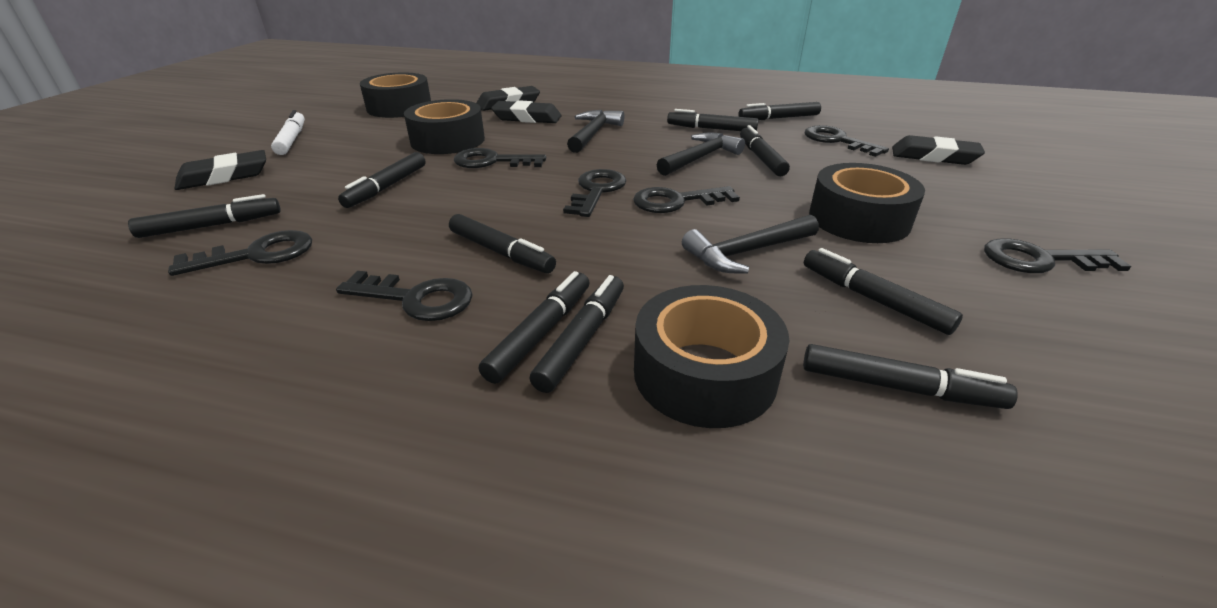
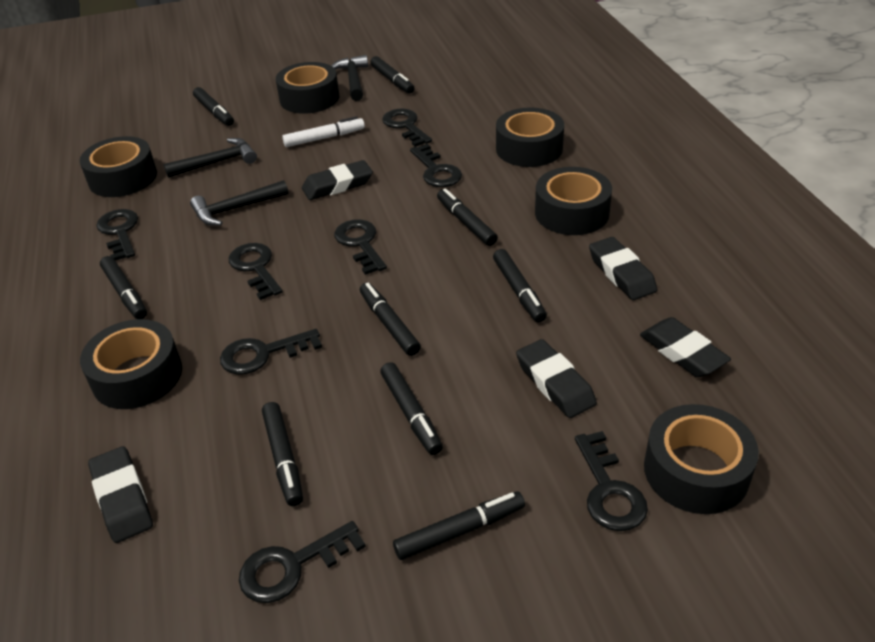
black eraser: 4 -> 5
black key: 7 -> 8
black marker: 10 -> 9
black tape: 4 -> 6

